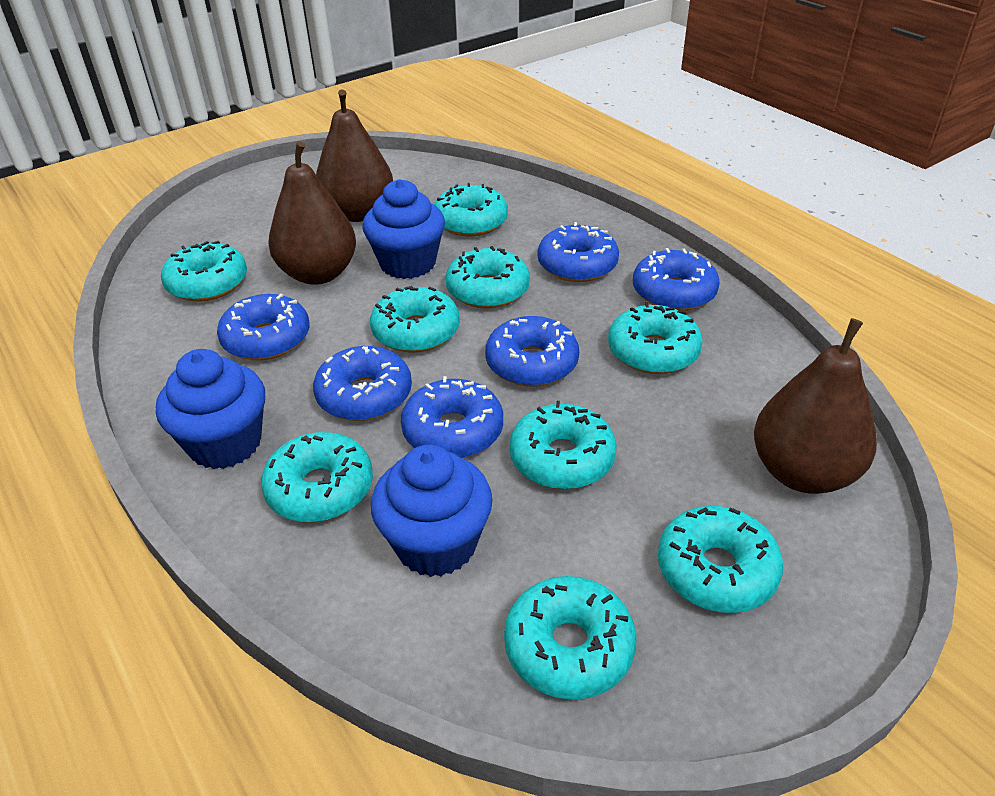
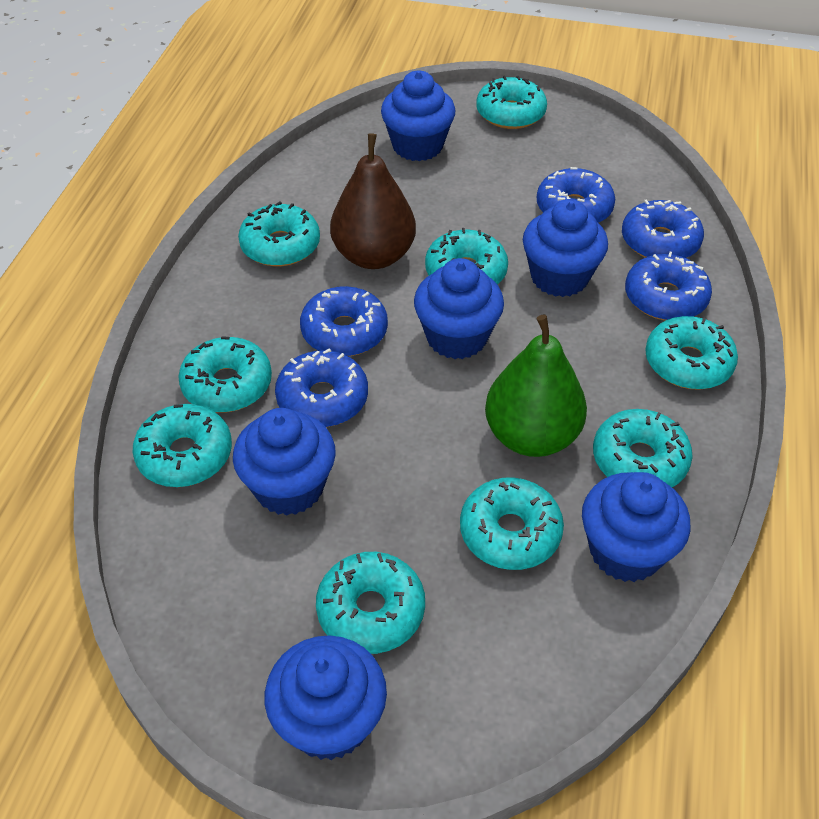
blue cupcake: 3 -> 6
blue donut: 6 -> 5
brown pear: 3 -> 1
green pear: 0 -> 1

